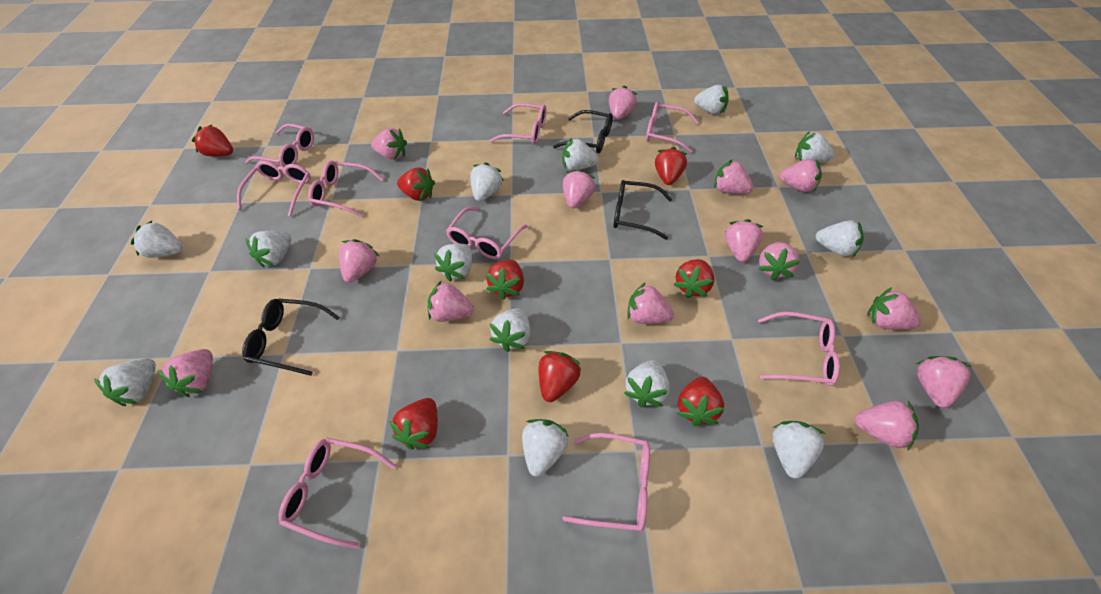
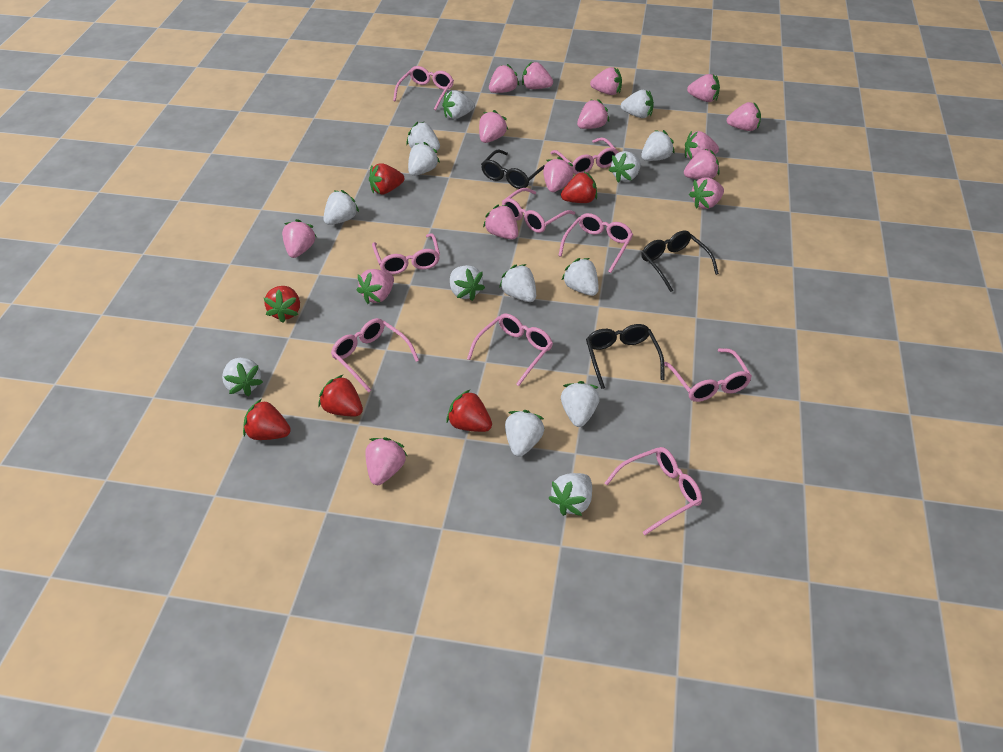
pink strawberry: 14 -> 15
red strawberry: 8 -> 6
white strawberry: 13 -> 14

